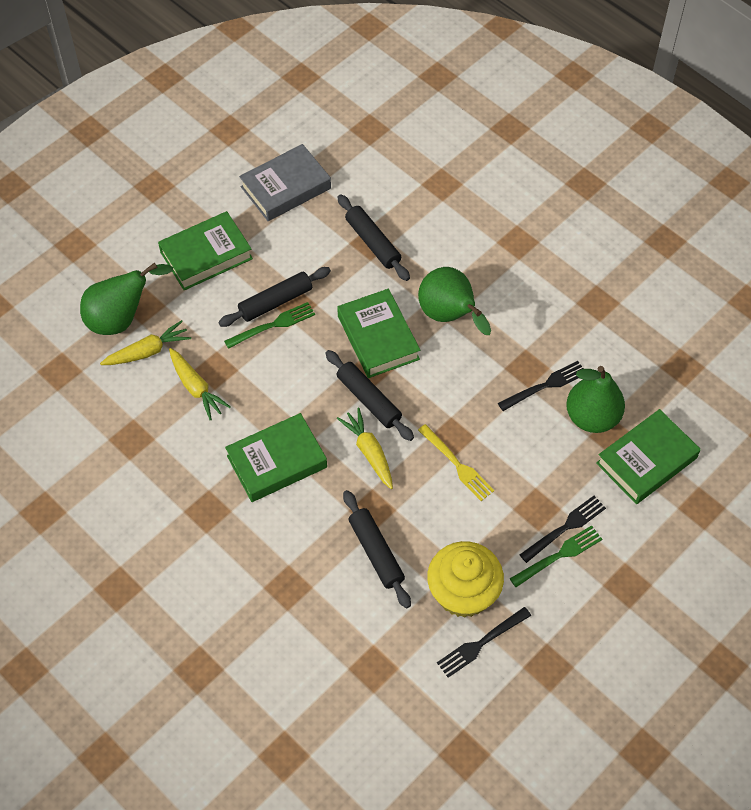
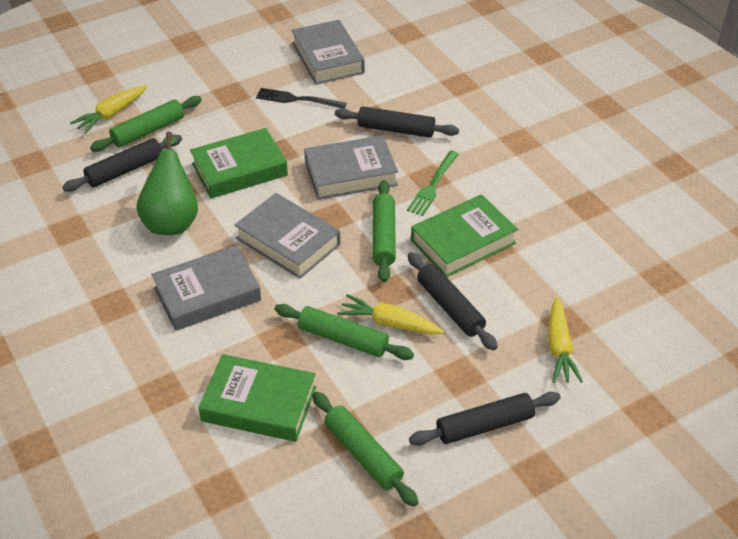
black fork: 3 -> 1
green book: 4 -> 3
green fork: 2 -> 1
green pear: 3 -> 1
green rolling pin: 0 -> 4
grey book: 1 -> 4
yellow cupcake: 1 -> 0
yellow fork: 1 -> 0

